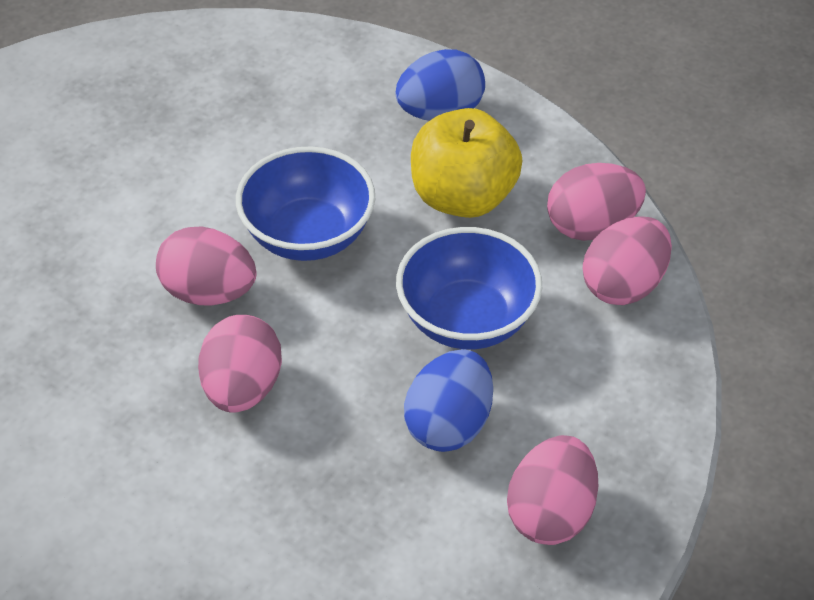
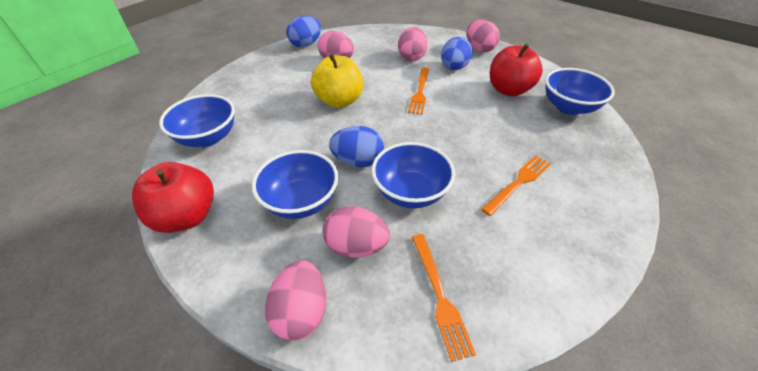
blue bowl: 2 -> 4
blue egg: 2 -> 3
orange fork: 0 -> 3
red apple: 0 -> 2

